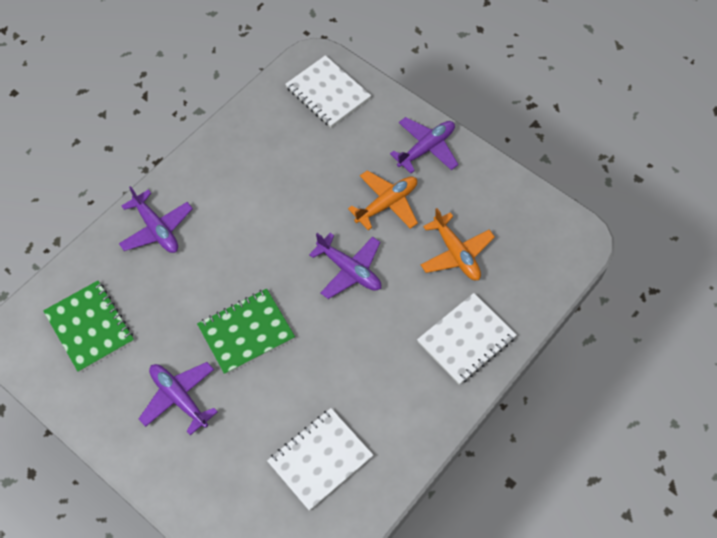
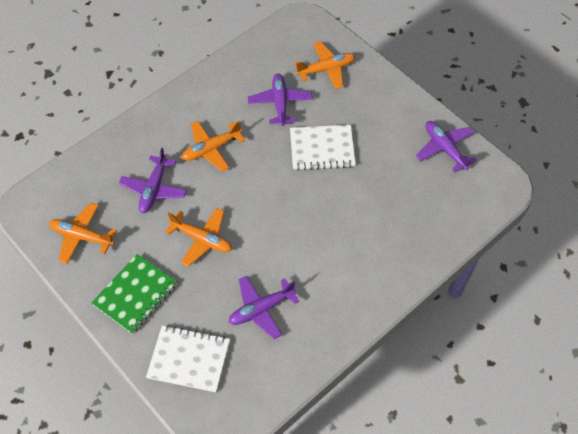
green notebook: 2 -> 1
orange plane: 2 -> 4
white notebook: 3 -> 2

